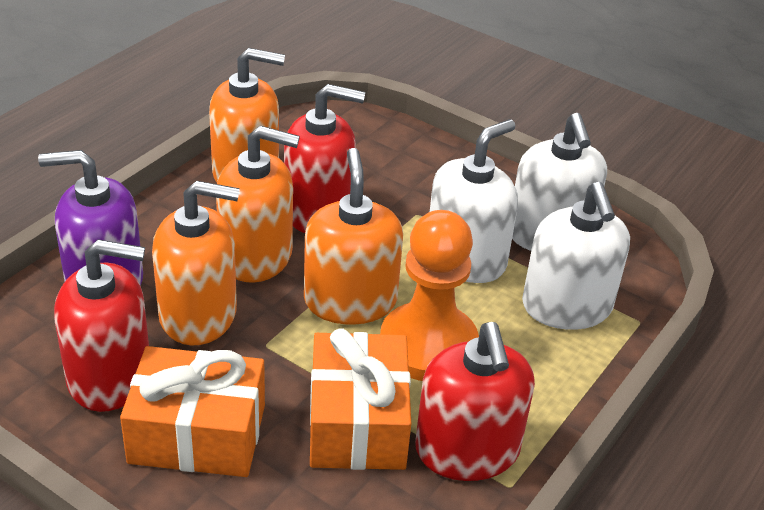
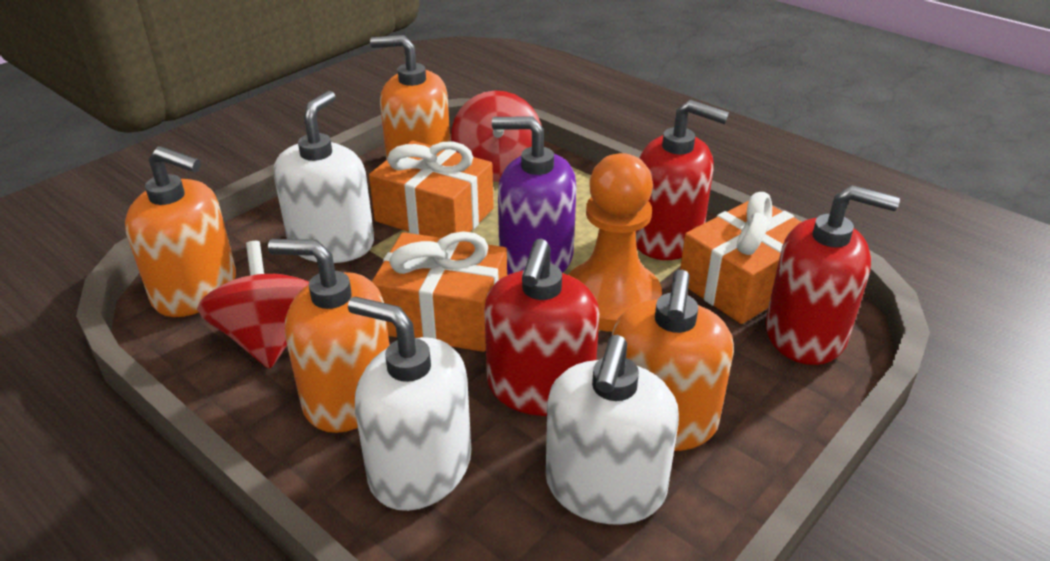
orange gift: 2 -> 3
red spinning top: 0 -> 2

